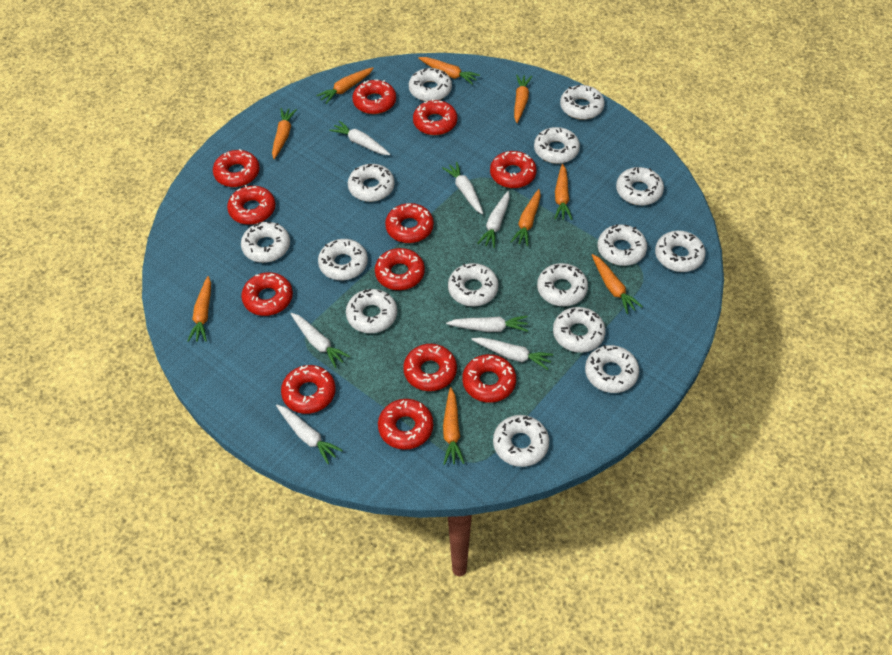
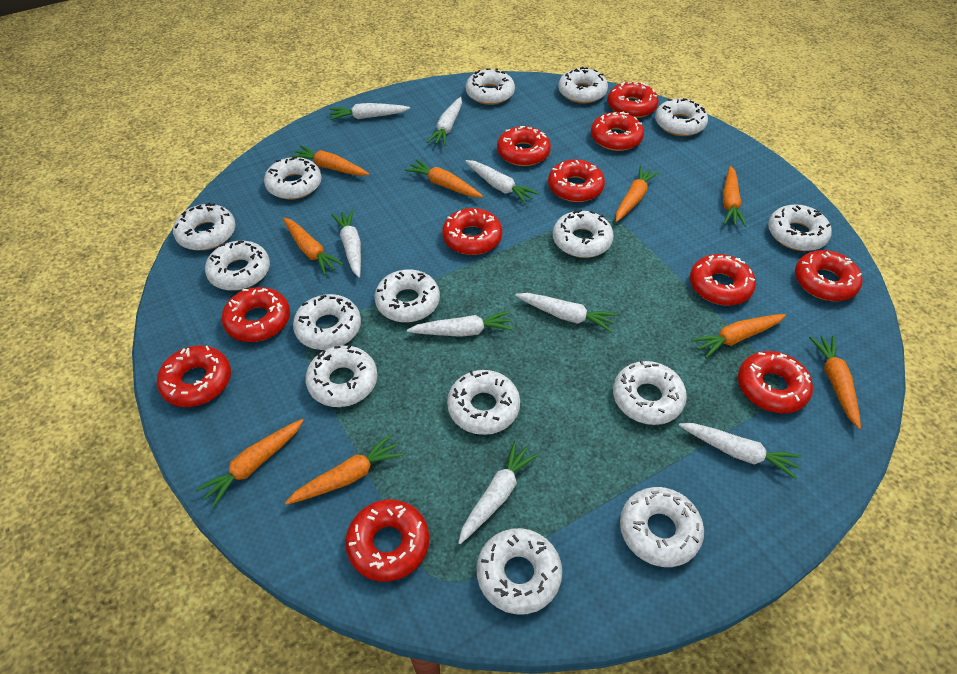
red donut: 12 -> 11
white carrot: 7 -> 8

